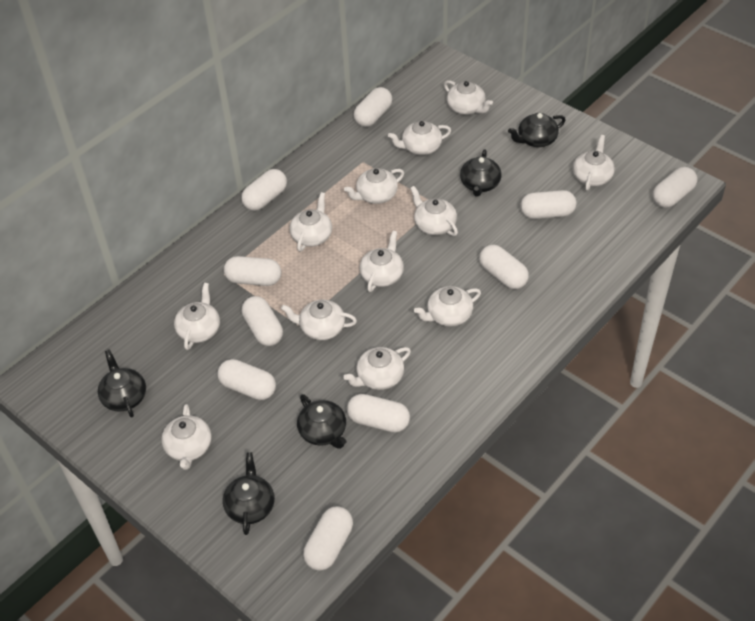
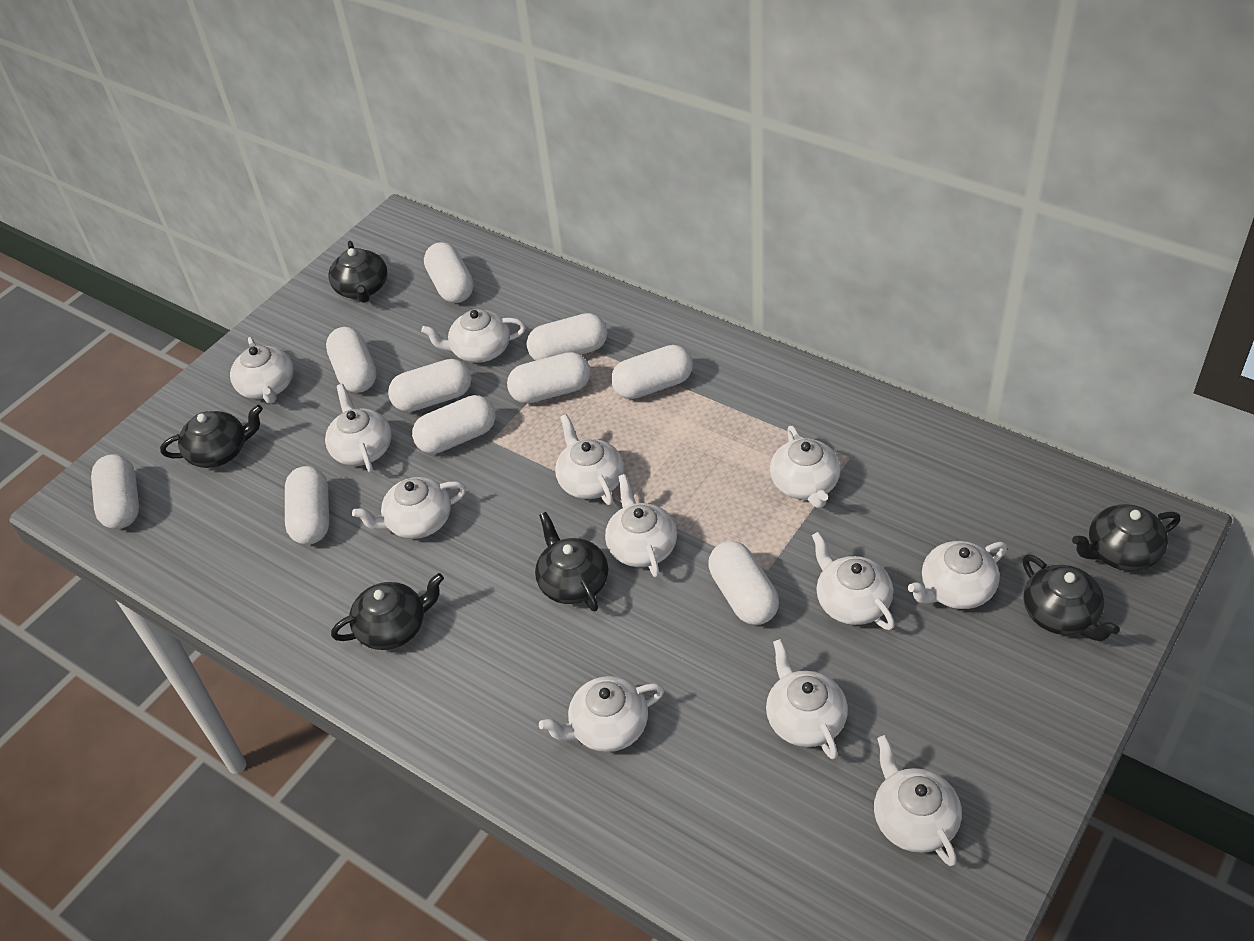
black teapot: 5 -> 6

